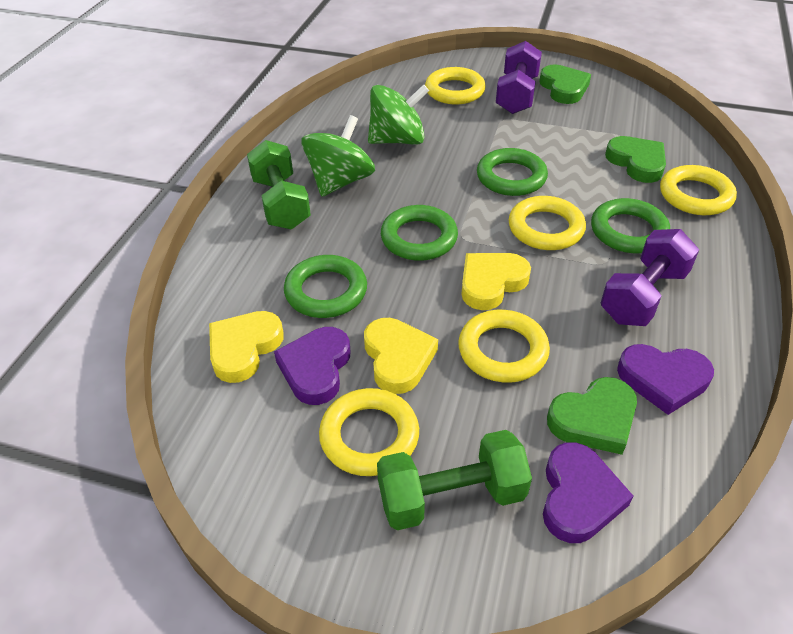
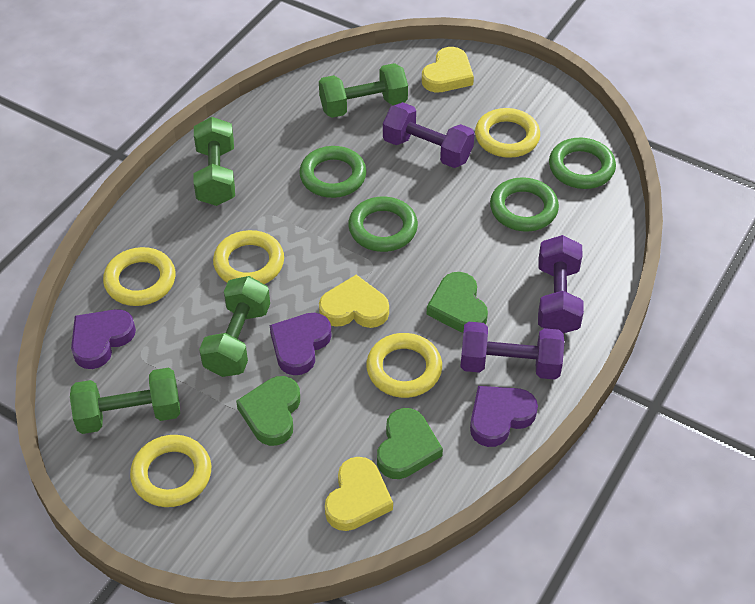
green dumbbell: 2 -> 4
green spinning top: 2 -> 0
purple dumbbell: 2 -> 3

